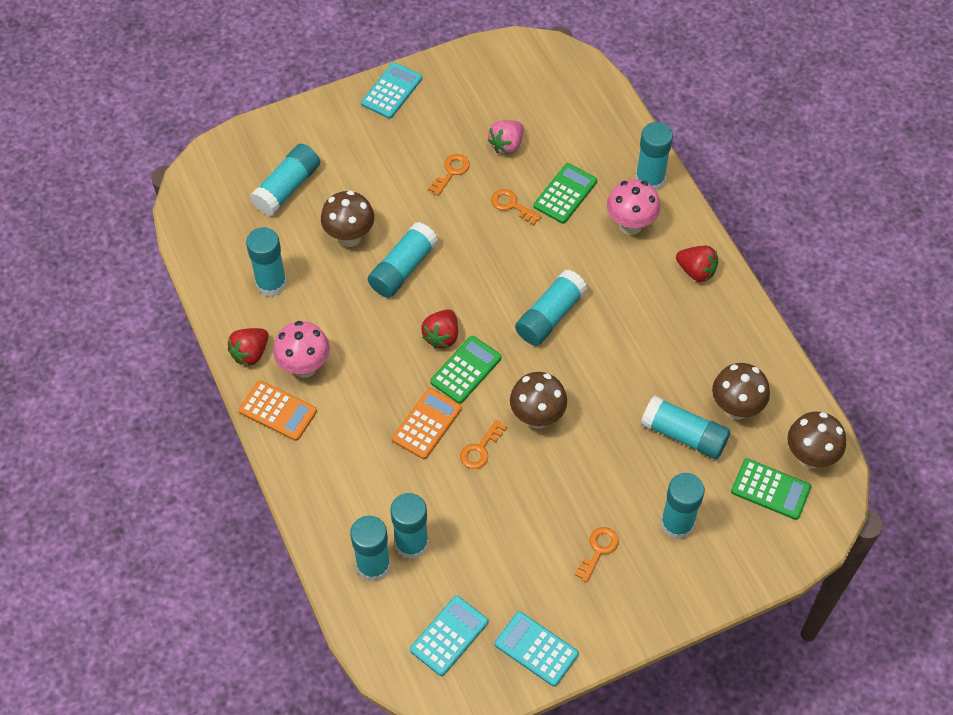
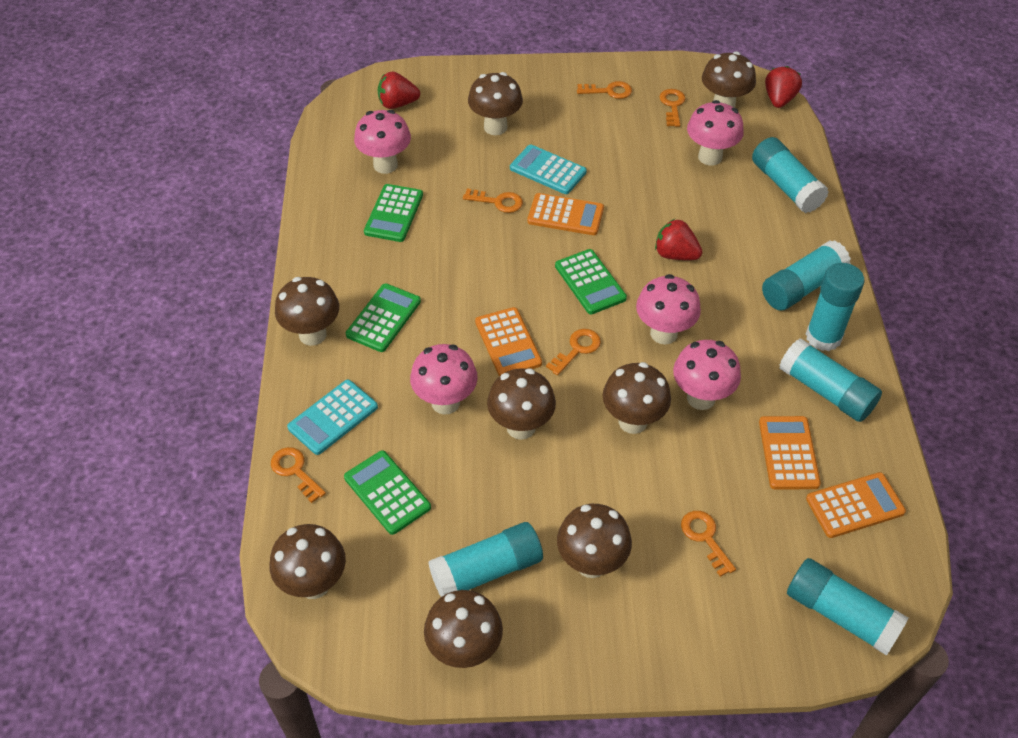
brown mushroom: 4 -> 8
green calculator: 3 -> 4
orange calculator: 2 -> 4
orange key: 4 -> 6
pink mushroom: 2 -> 5
pink strawberry: 1 -> 0
turquoise calculator: 3 -> 2
turquoise glue stick: 9 -> 6

